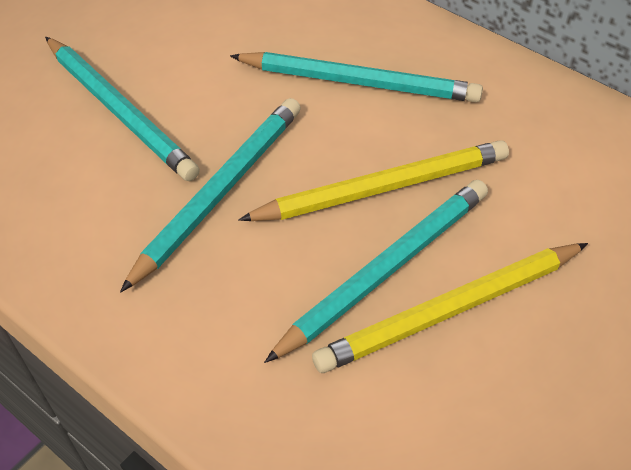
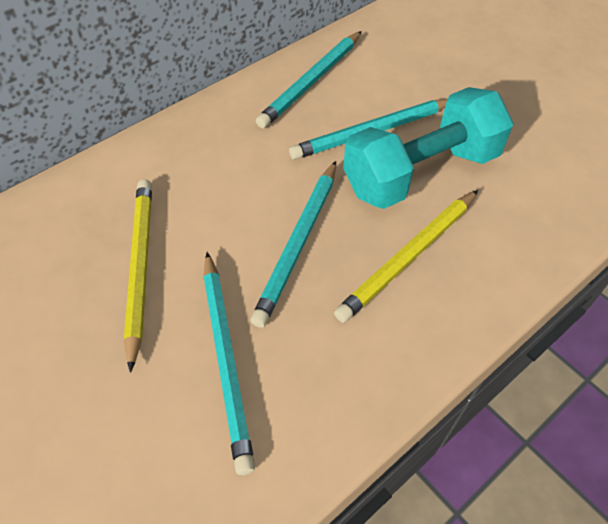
turquoise dumbbell: 0 -> 1

